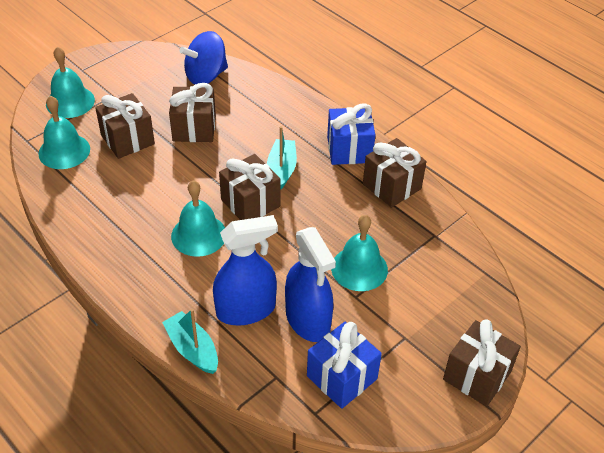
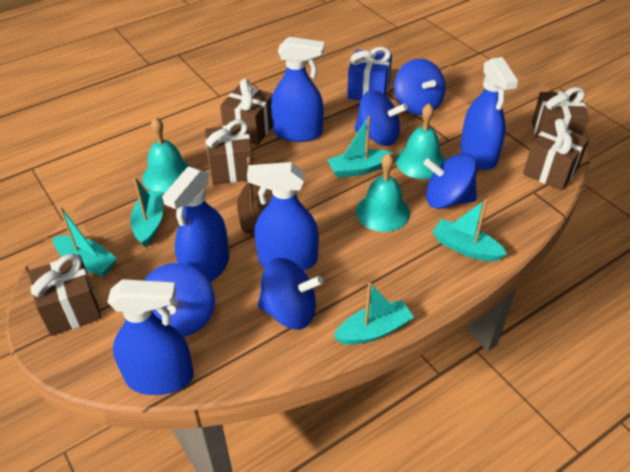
blue gift: 2 -> 1
blue spinning top: 1 -> 5
blue spray bottle: 2 -> 5
brown boat: 0 -> 1
turquoise bell: 4 -> 3
turquoise boat: 2 -> 5

